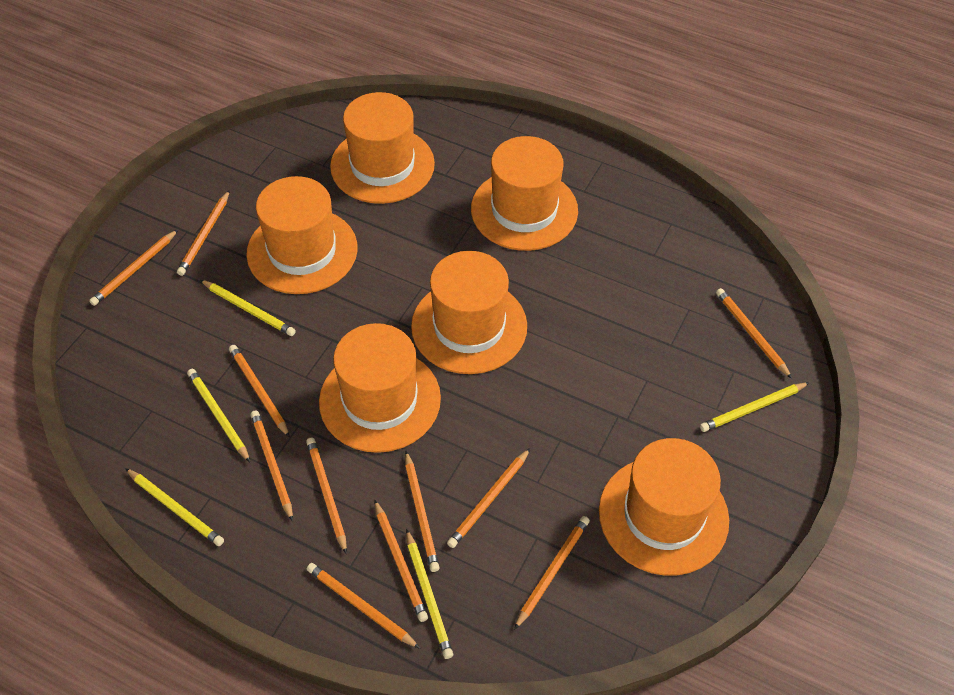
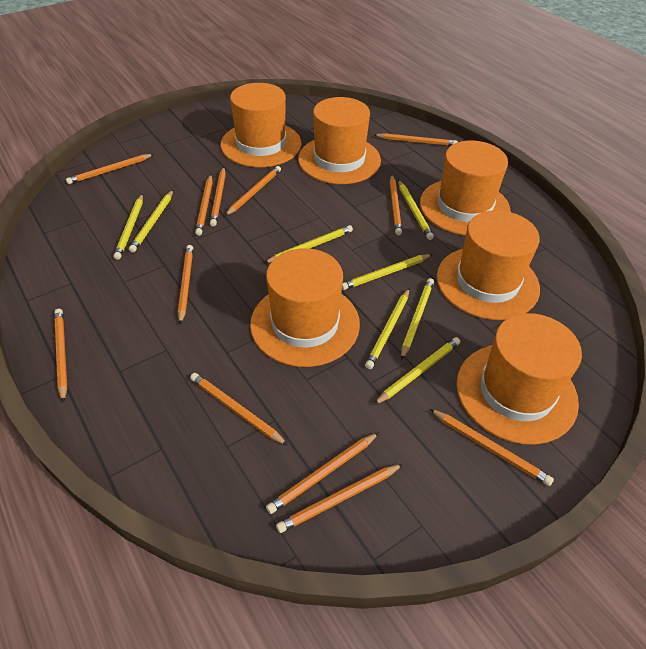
orange pencil: 11 -> 12
yellow pencil: 5 -> 8

